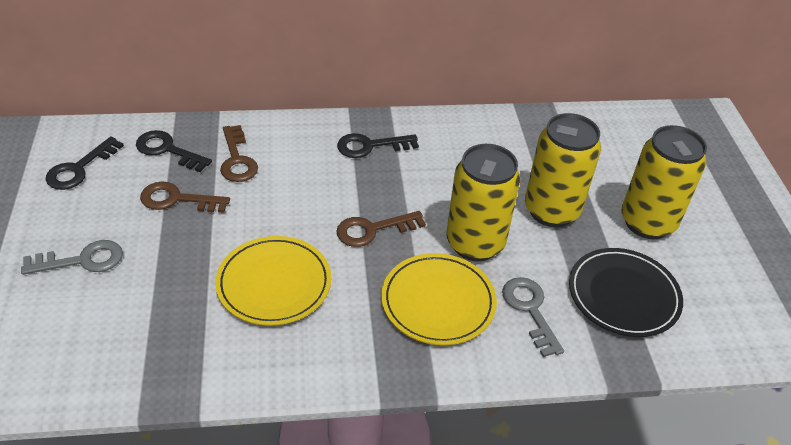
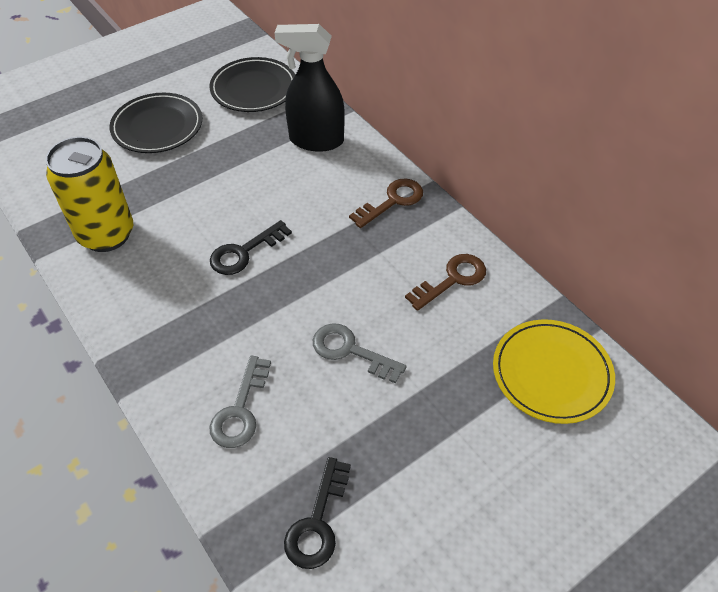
black key: 3 -> 2
black plate: 1 -> 2
black spray bottle: 0 -> 1
brown key: 3 -> 2
yellow can: 3 -> 1
yellow plate: 2 -> 1

